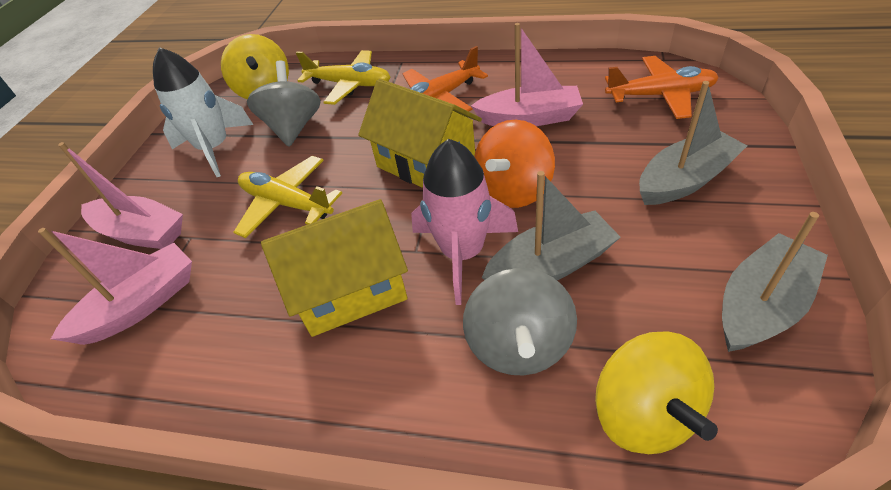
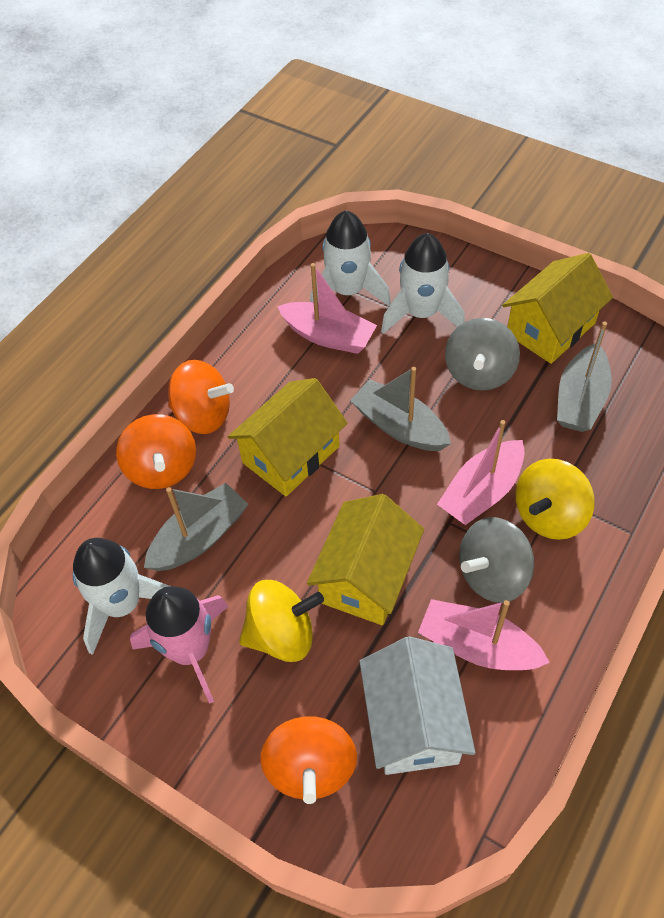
orange plane: 2 -> 0
orange spinning top: 1 -> 3
white house: 0 -> 1
white rocket: 1 -> 3
yellow house: 2 -> 3
yellow plane: 2 -> 0

